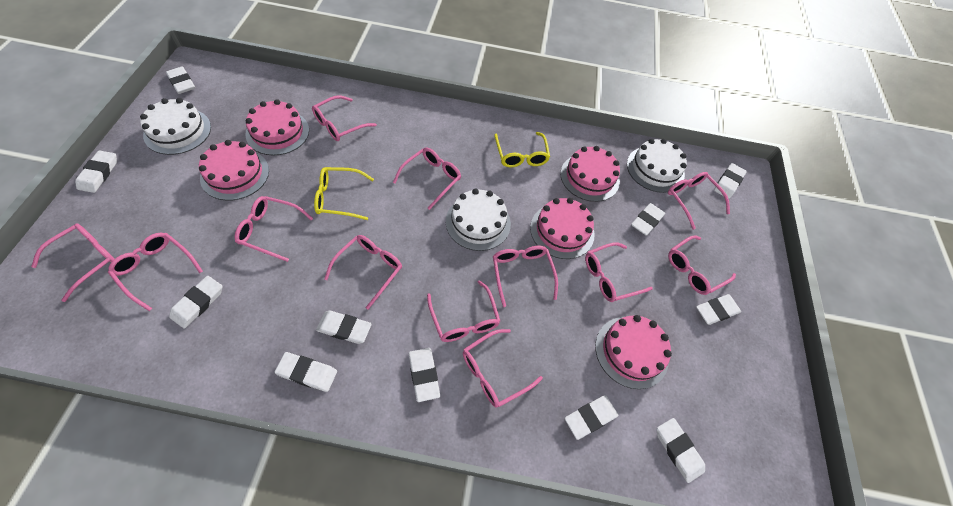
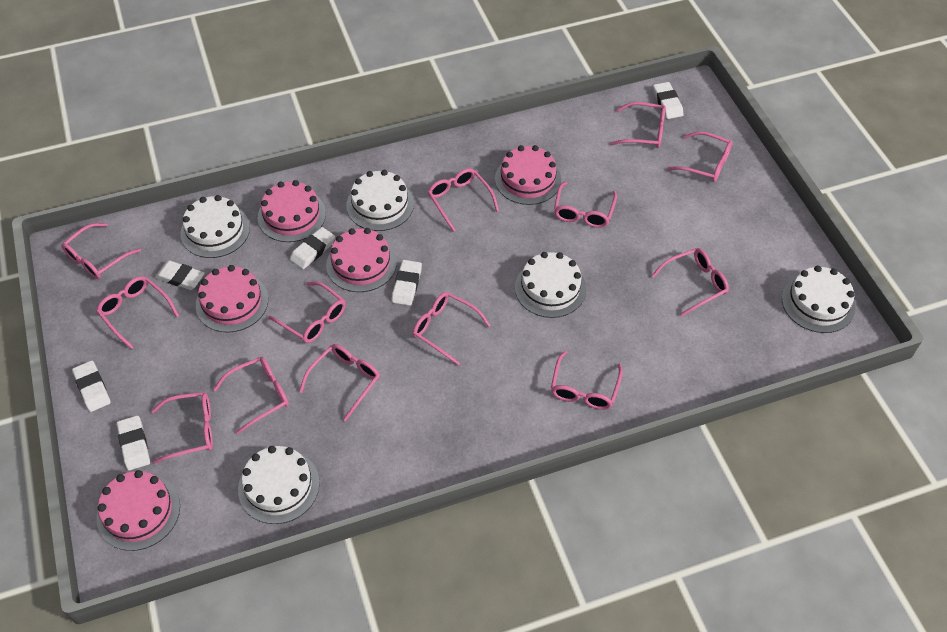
pink glasses: 12 -> 13
white cake: 3 -> 5
white eraser: 11 -> 6
yellow glasses: 2 -> 0

